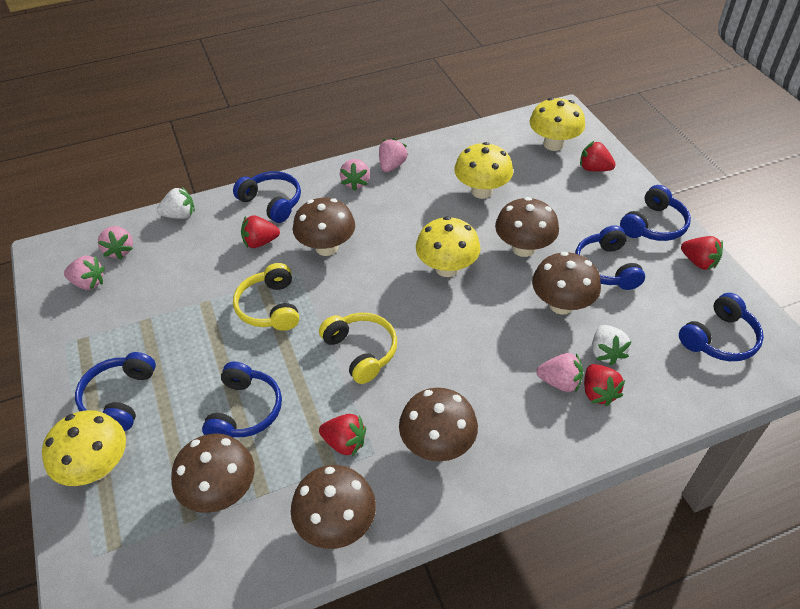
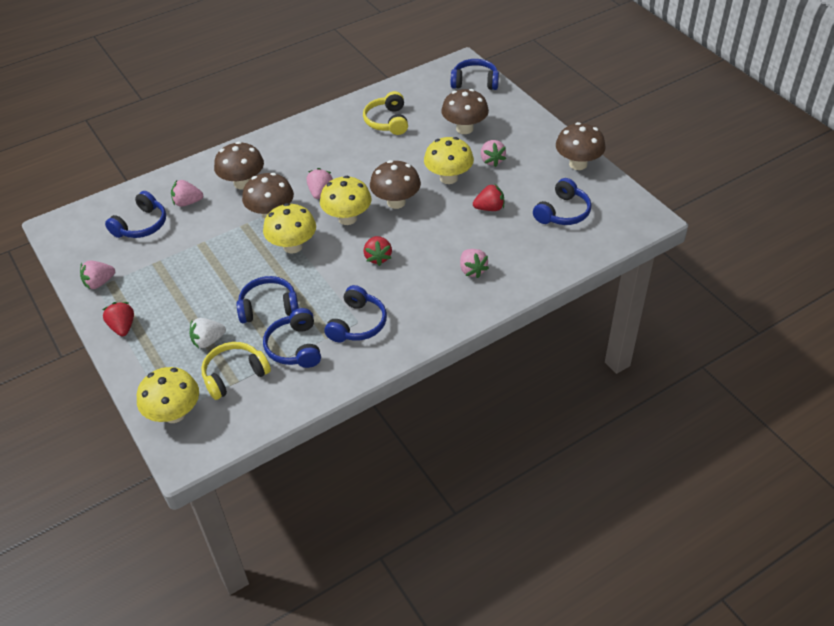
brown mushroom: 6 -> 5
red strawberry: 5 -> 3
white strawberry: 2 -> 1

